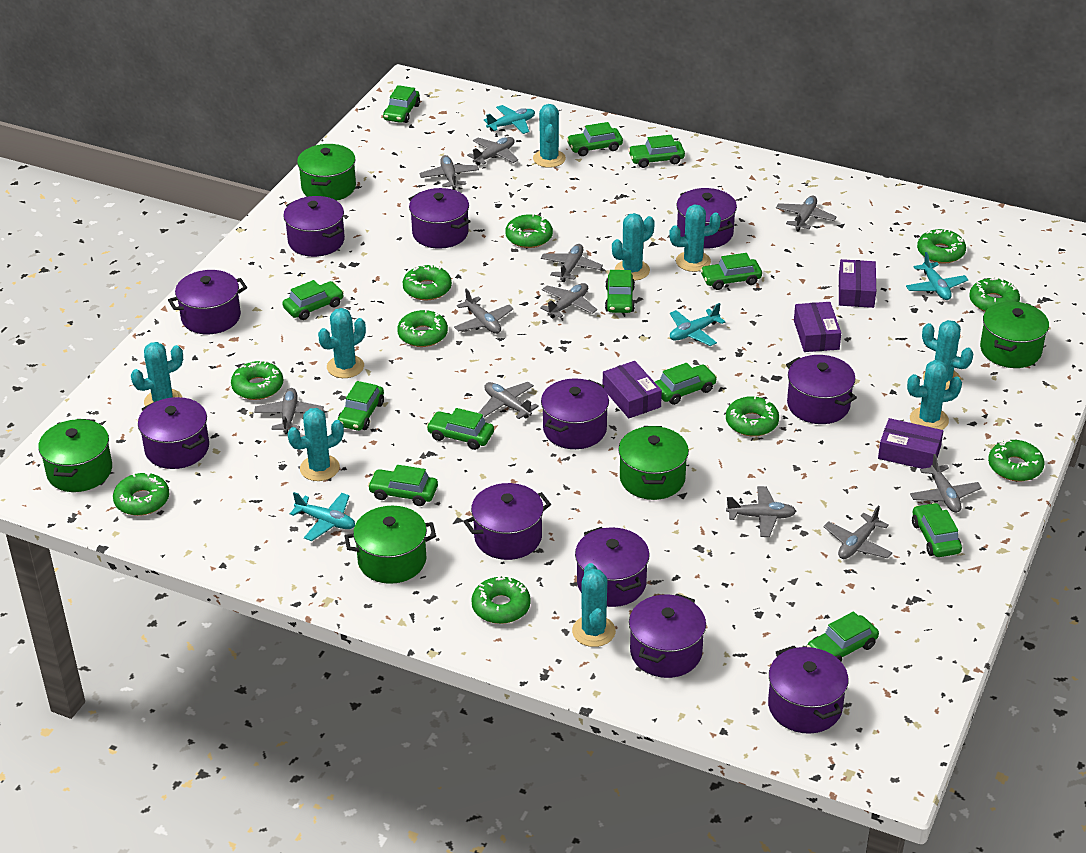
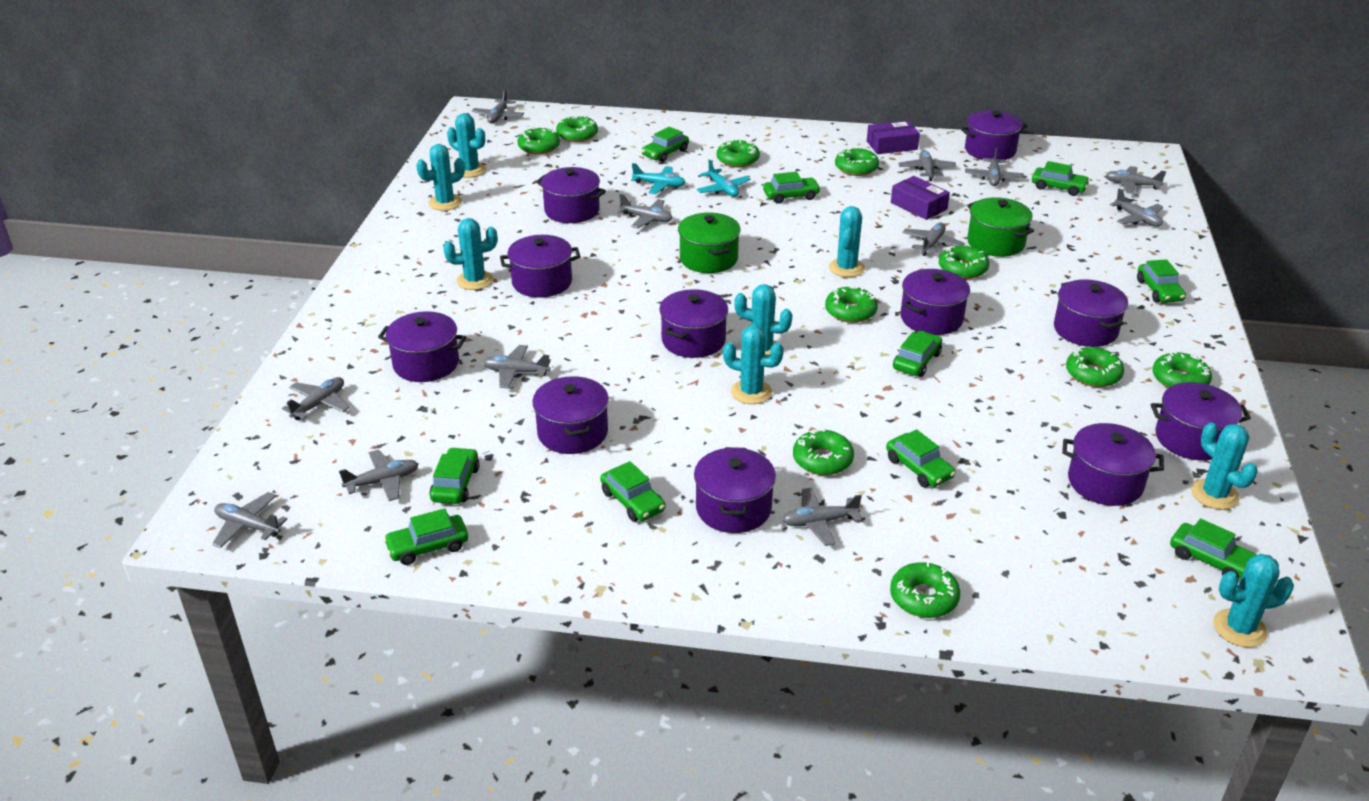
green car: 12 -> 10
green pot: 5 -> 2
grey plane: 11 -> 12
purple box: 4 -> 2
turquoise cactus: 9 -> 8
turquoise plane: 4 -> 2

